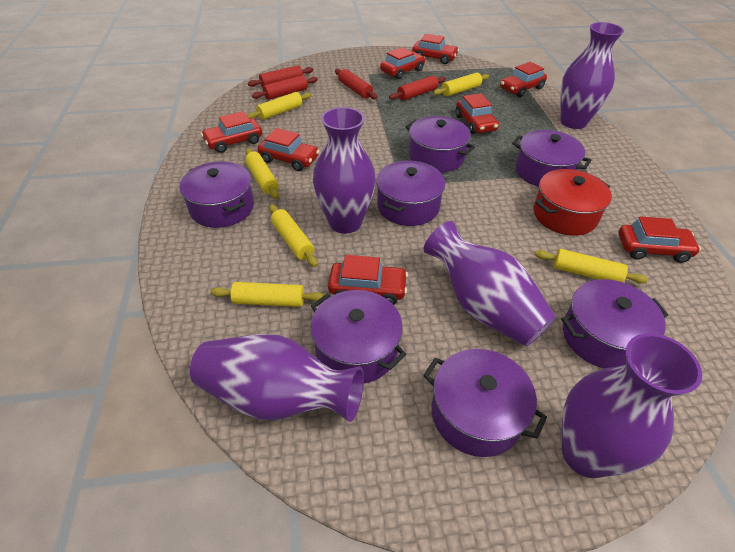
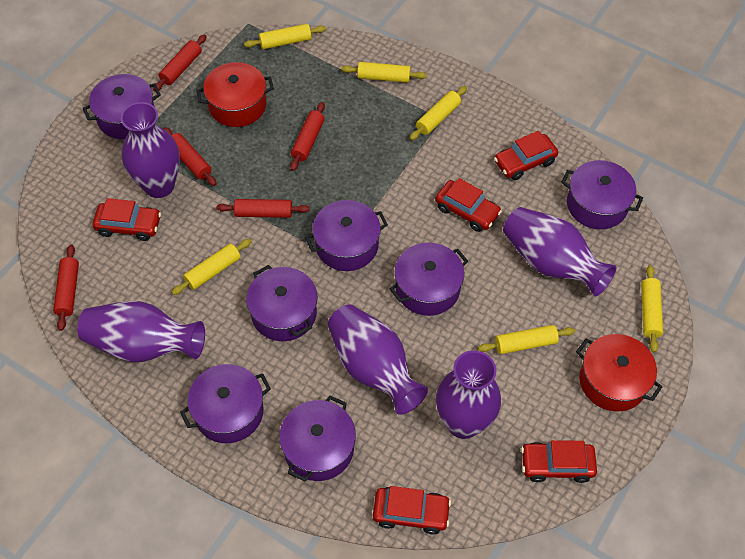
red car: 8 -> 5
red pot: 1 -> 2
red rolling pin: 4 -> 5

